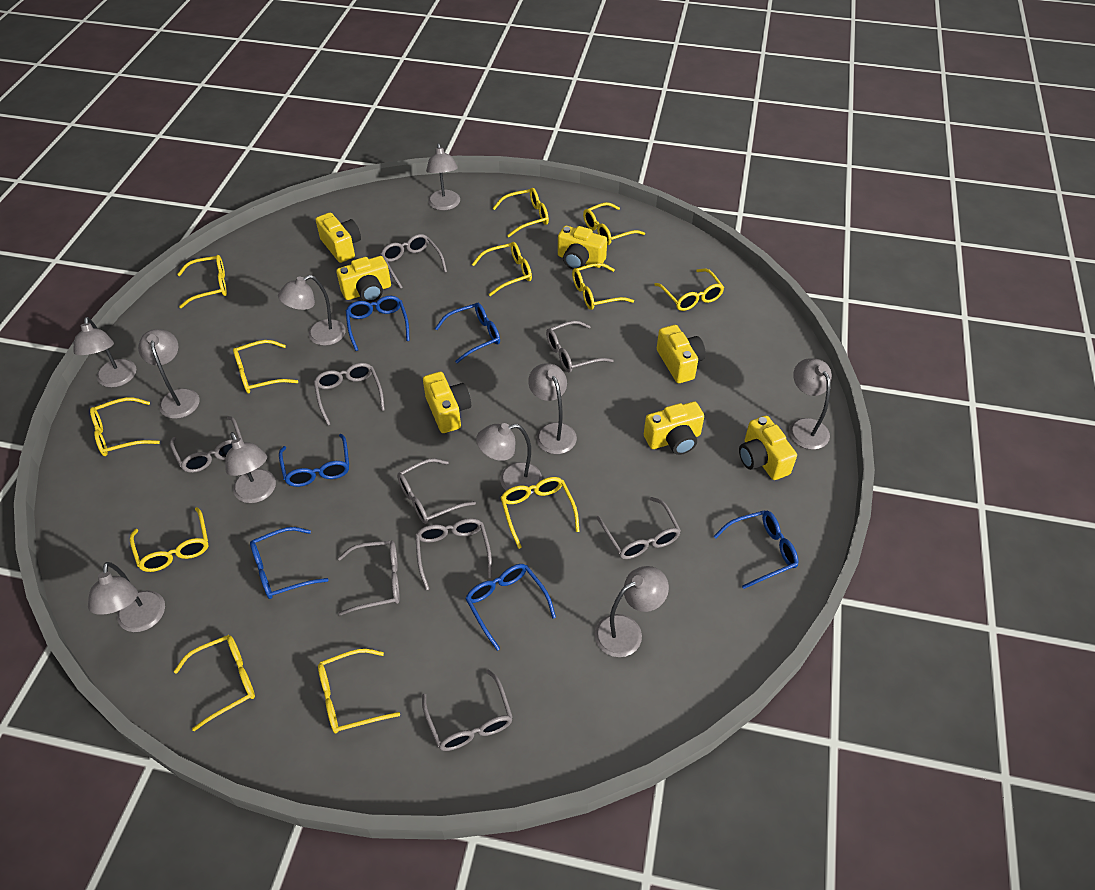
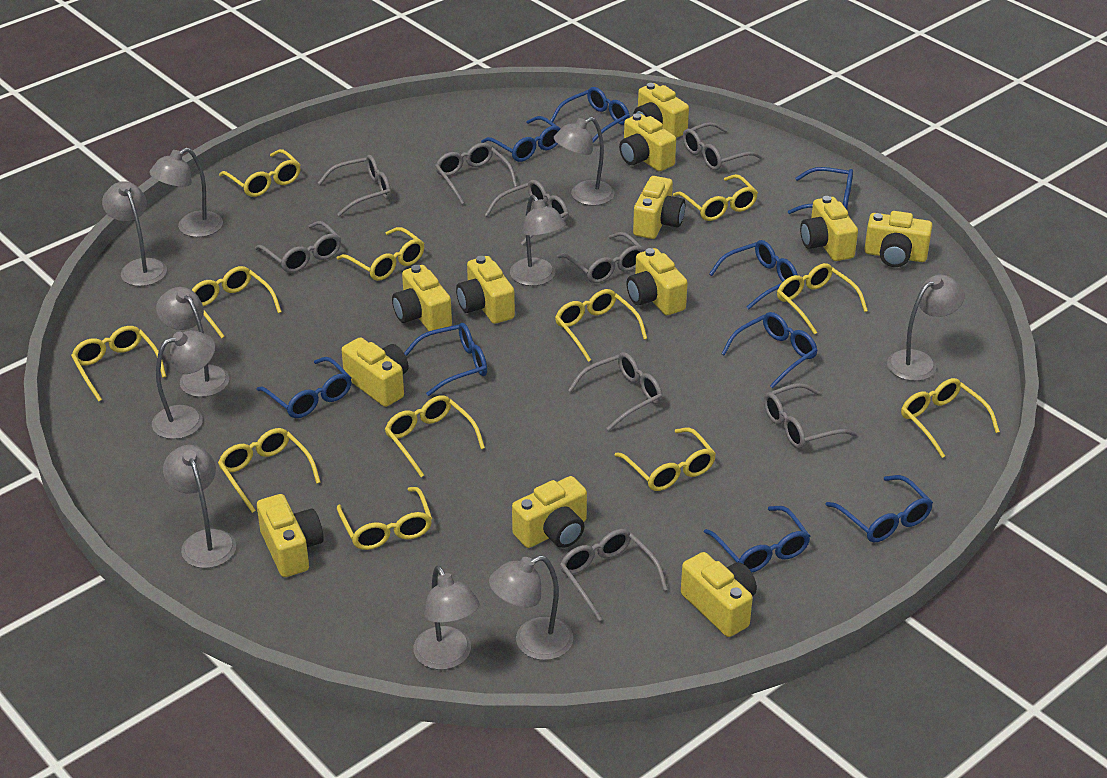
blue glasses: 6 -> 9
yellow camera: 7 -> 12

